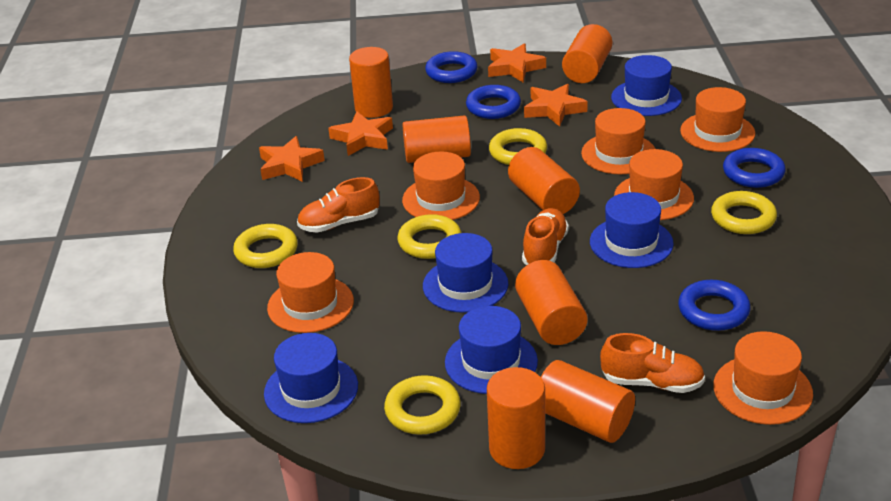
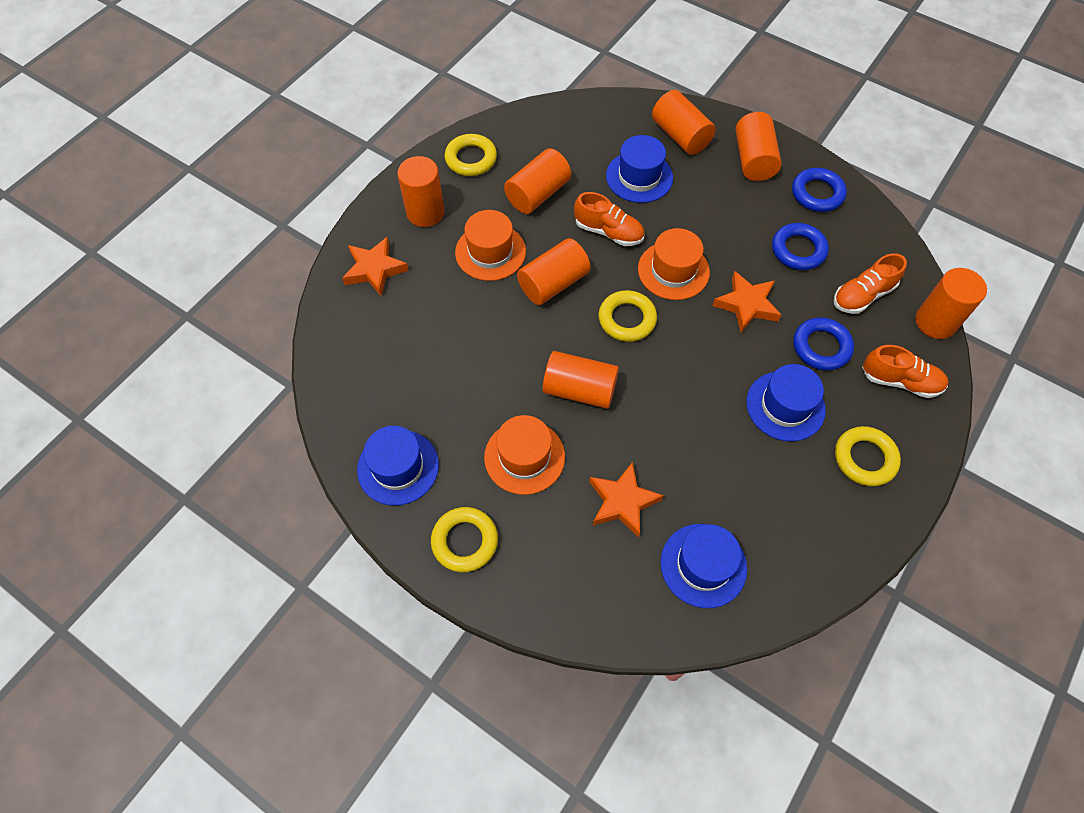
blue hat: 5 -> 4
blue ring: 4 -> 3
orange hat: 6 -> 3
orange star: 4 -> 3
yellow ring: 5 -> 4

